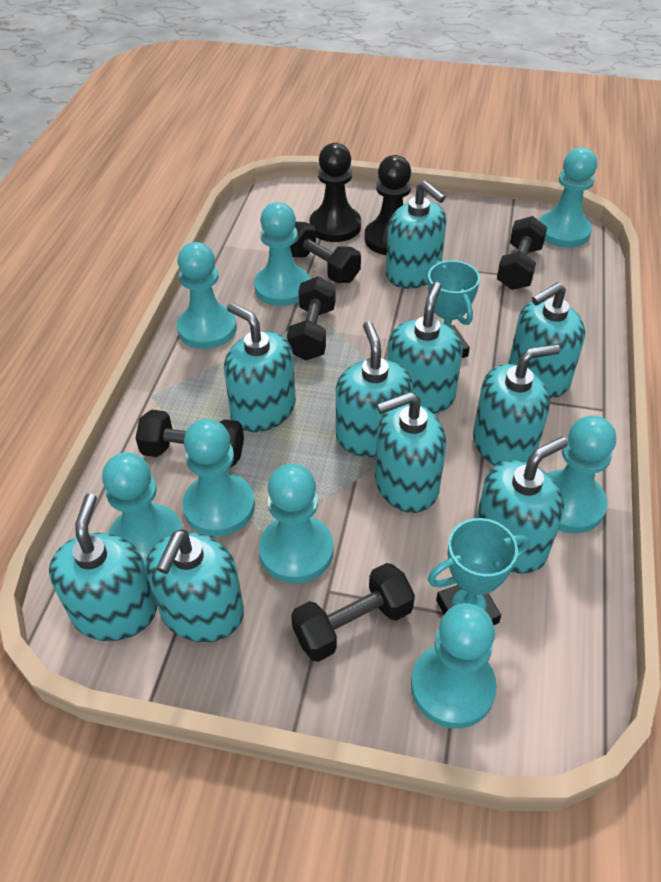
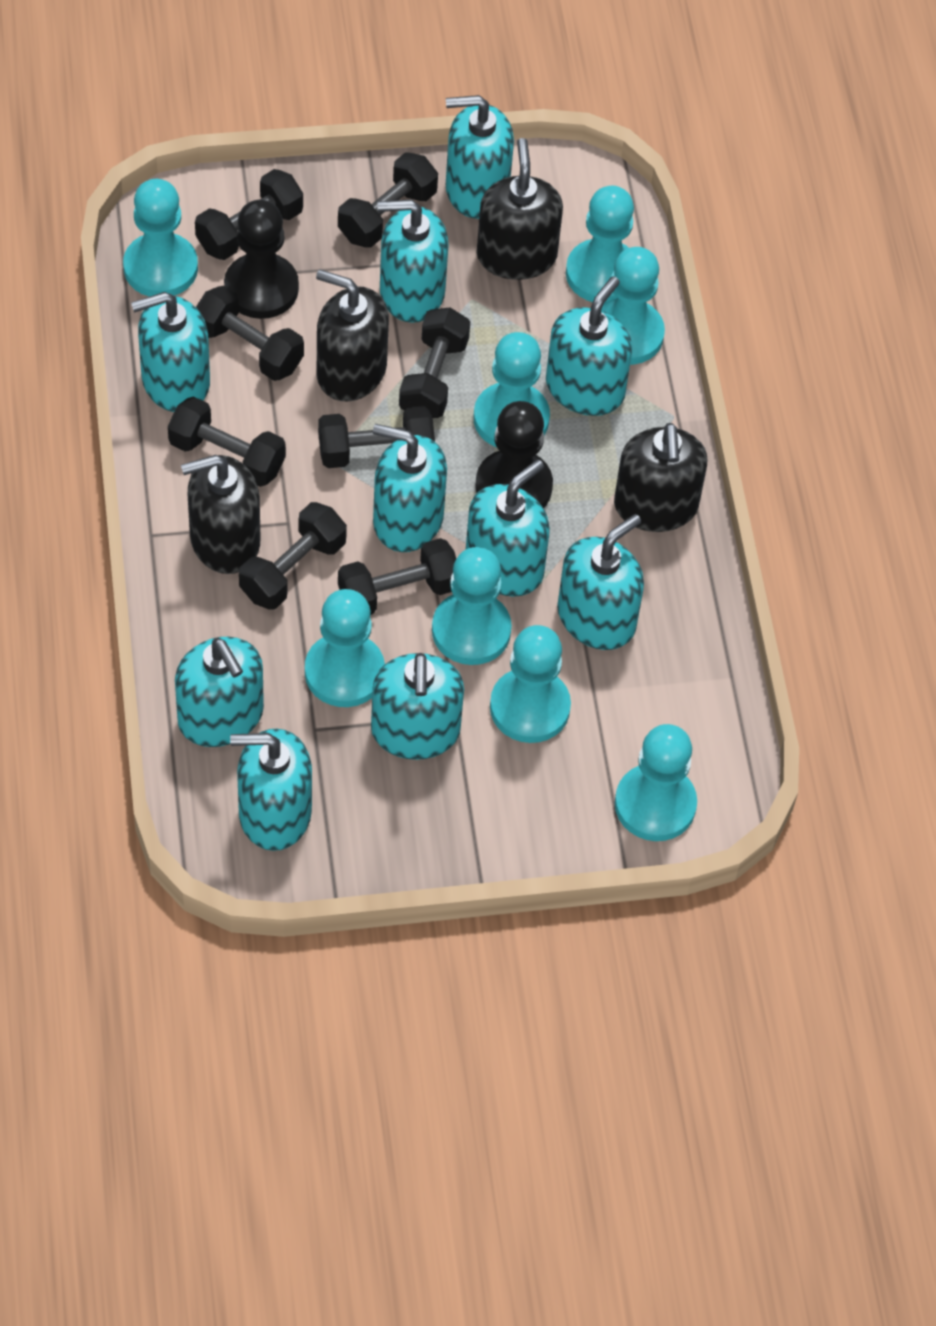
black dumbbell: 5 -> 8
black soap dispenser: 0 -> 4
turquoise trophy: 2 -> 0

